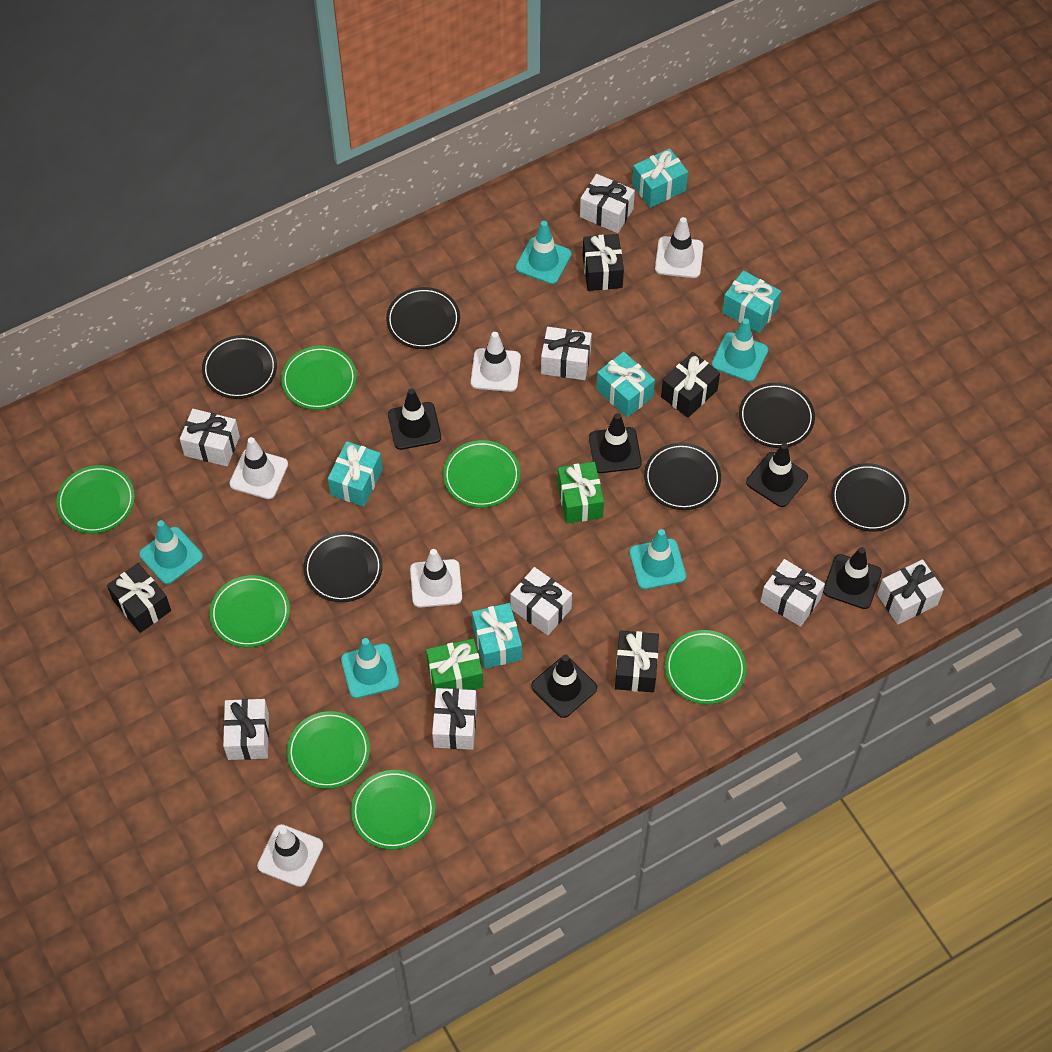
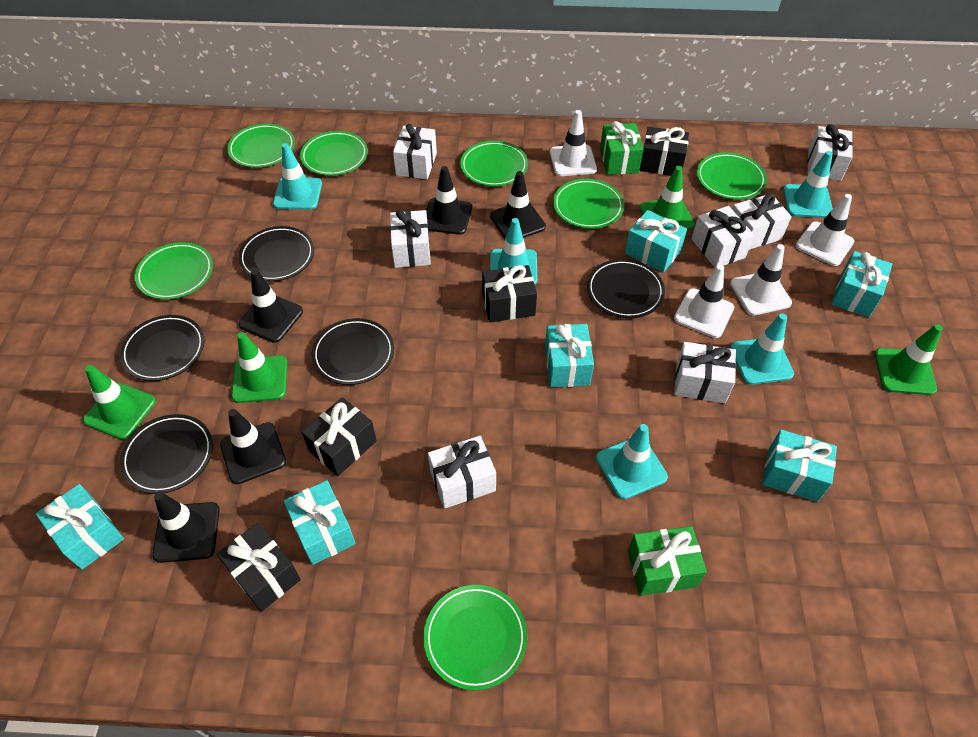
black plate: 6 -> 5
green traffic cone: 0 -> 4
turquoise gift: 5 -> 6
white gift: 8 -> 7
white traffic cone: 5 -> 4

